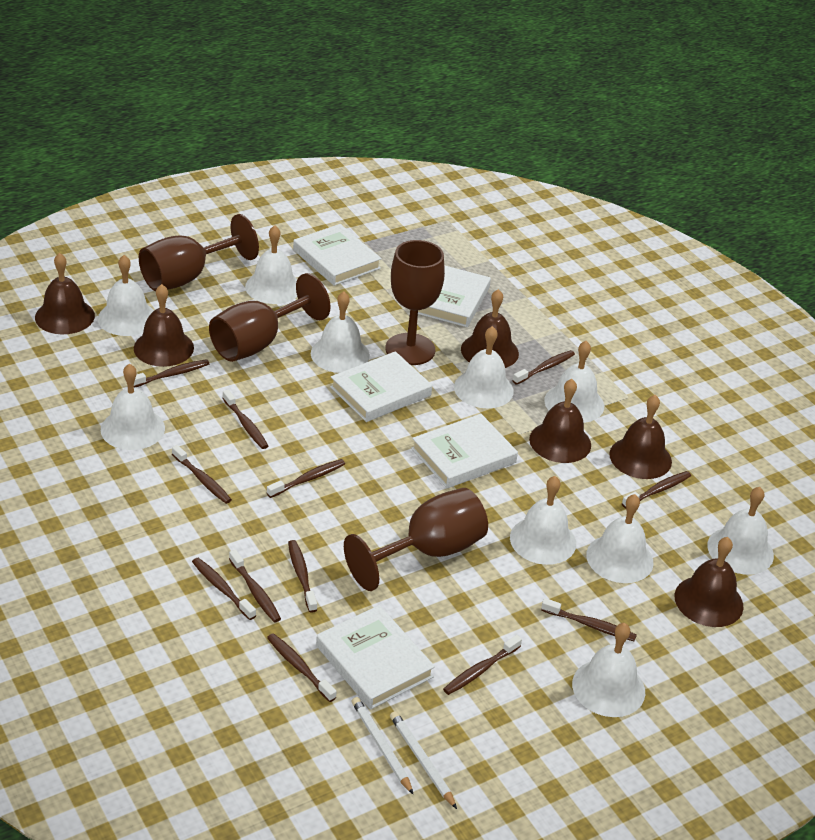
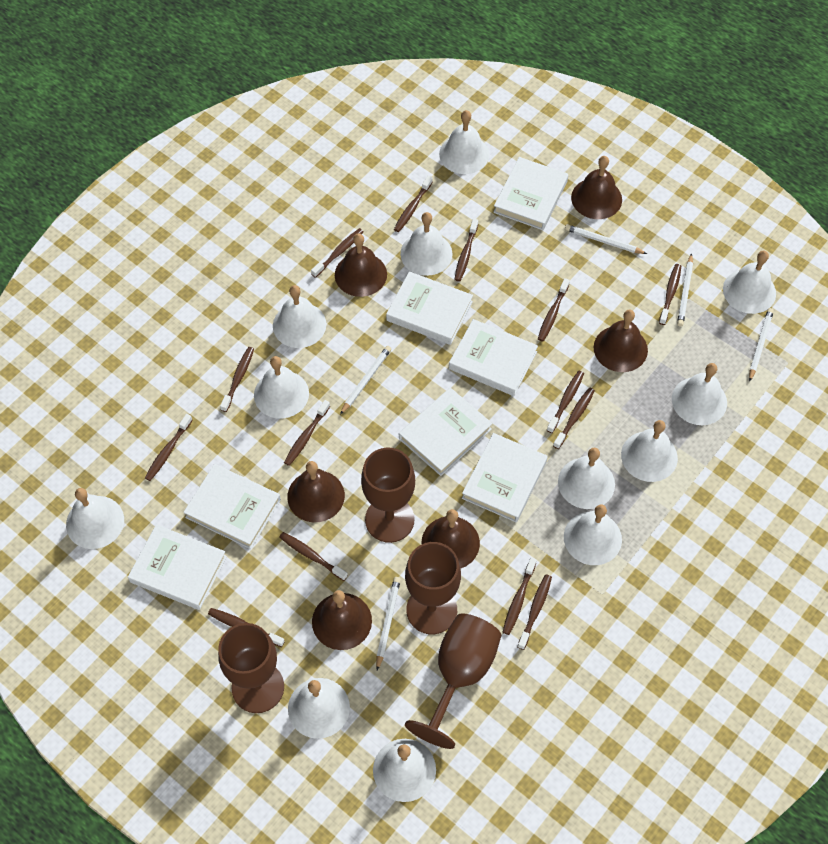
brown toothbrush: 12 -> 14
white bell: 10 -> 12
white book: 5 -> 7
white pencil: 2 -> 5

